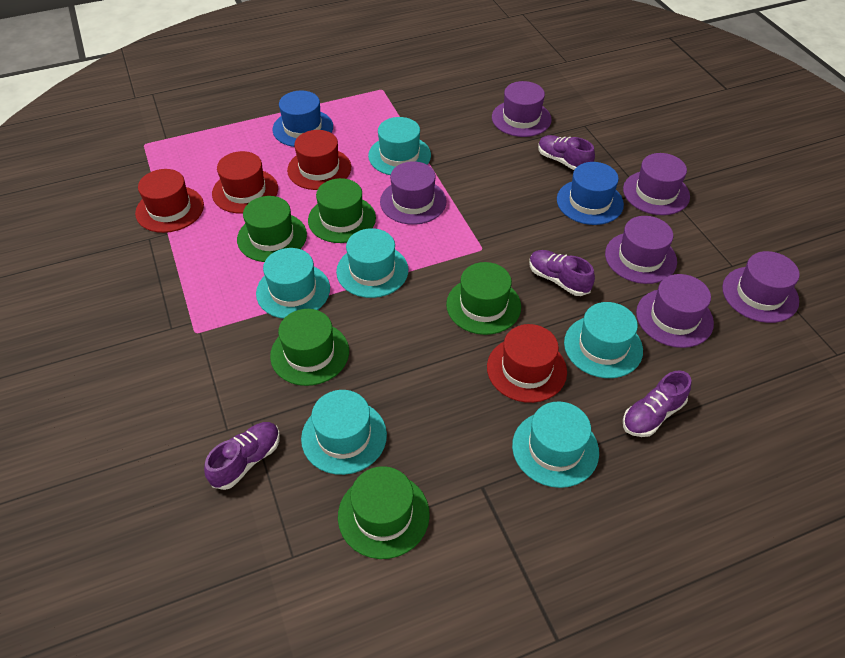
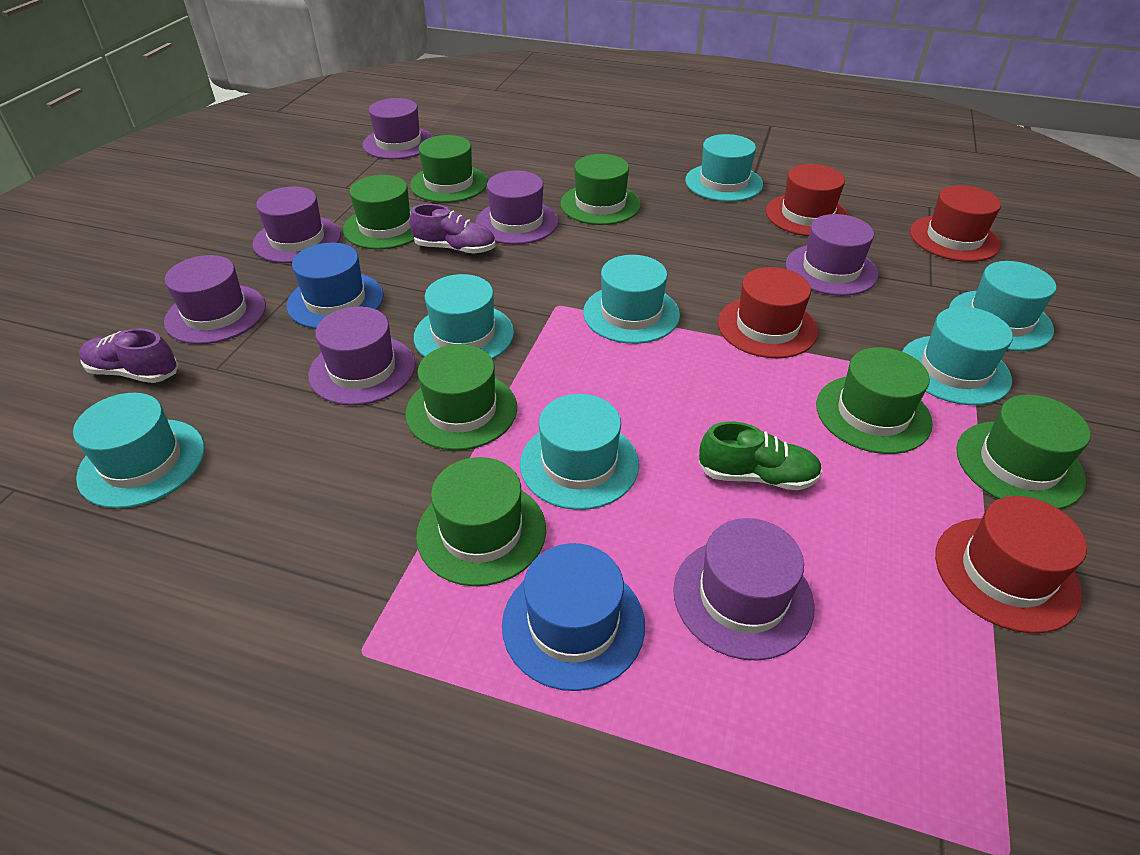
green hat: 5 -> 7
green shoe: 0 -> 1
purple hat: 6 -> 7
purple shoe: 4 -> 2
turquoise hat: 6 -> 7

